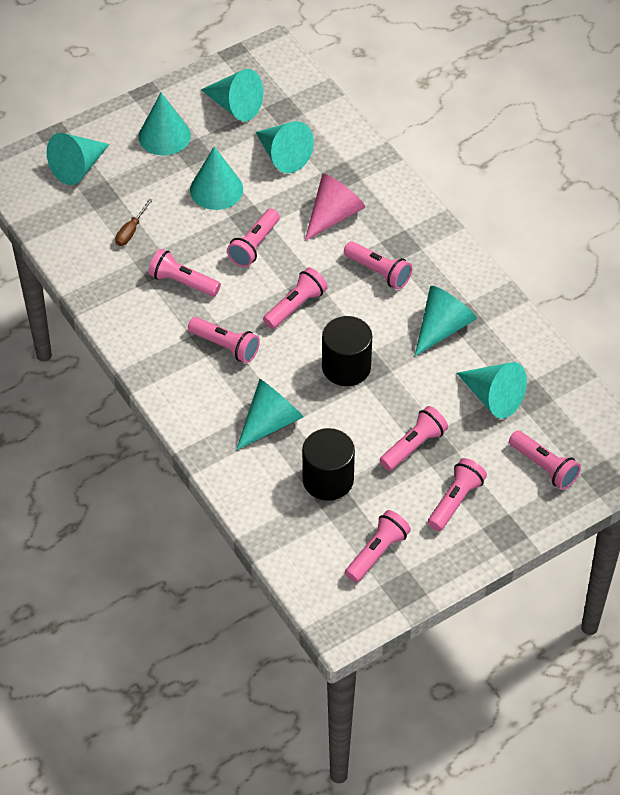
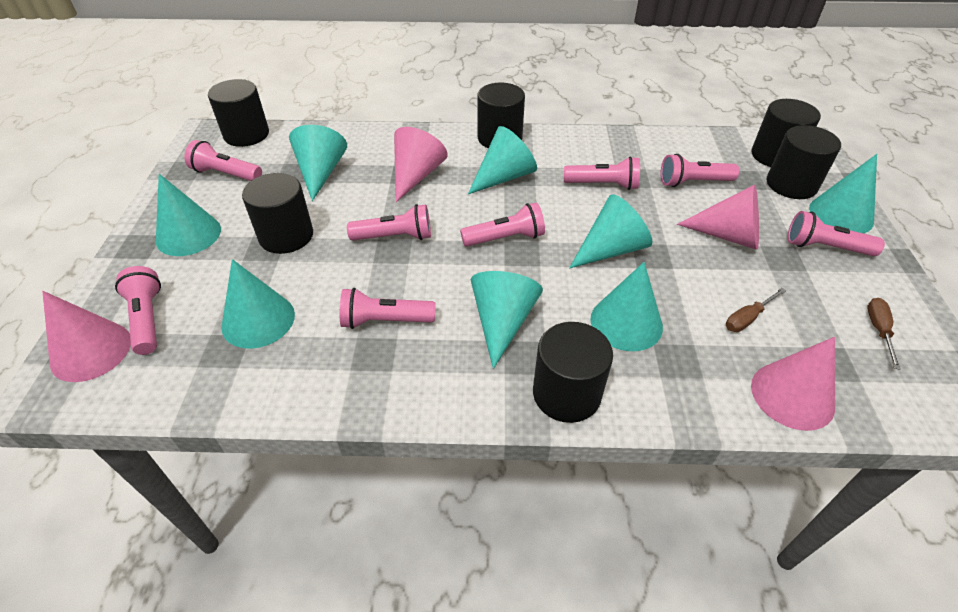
black cylinder: 2 -> 6
brown screwdriver: 1 -> 2
pink cone: 1 -> 4
pink flashlight: 9 -> 8

